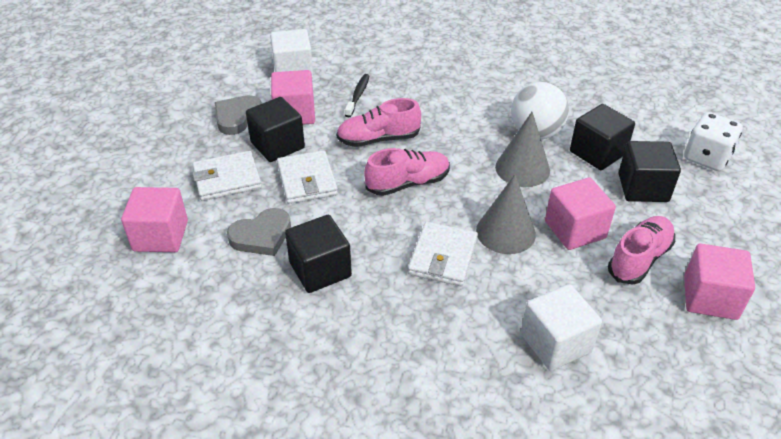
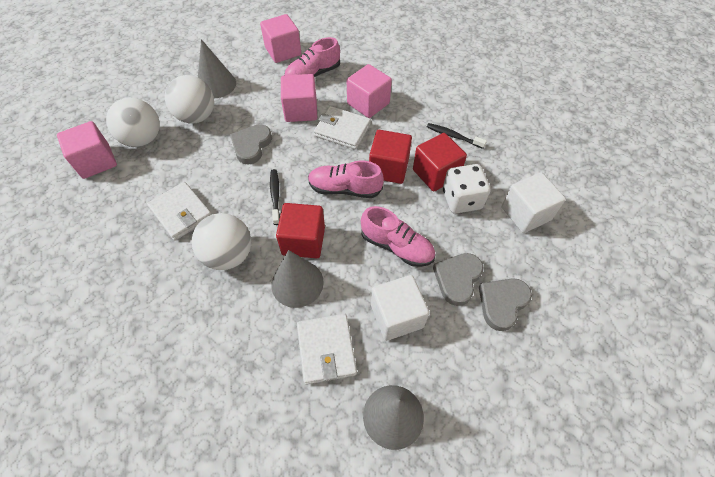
black cube: 4 -> 0
black toothbrush: 1 -> 2
grey cone: 2 -> 3
grey heart: 2 -> 3
red cube: 0 -> 3
white ball: 1 -> 3

